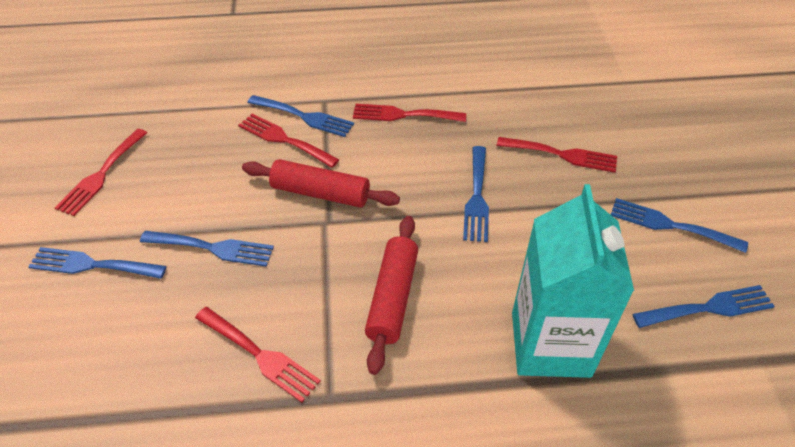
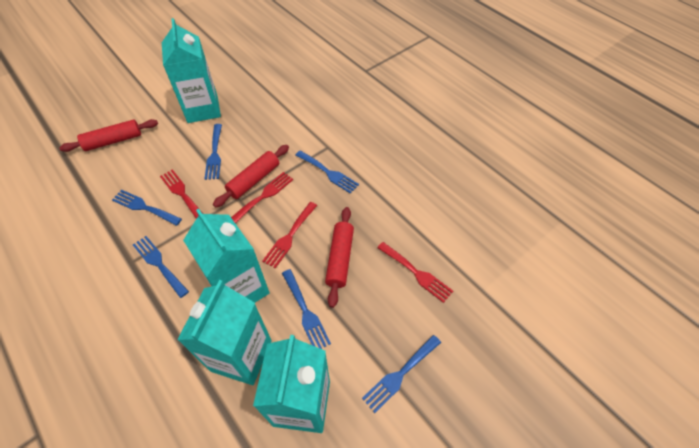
red fork: 5 -> 4
red rolling pin: 2 -> 3
turquoise carton: 1 -> 4

